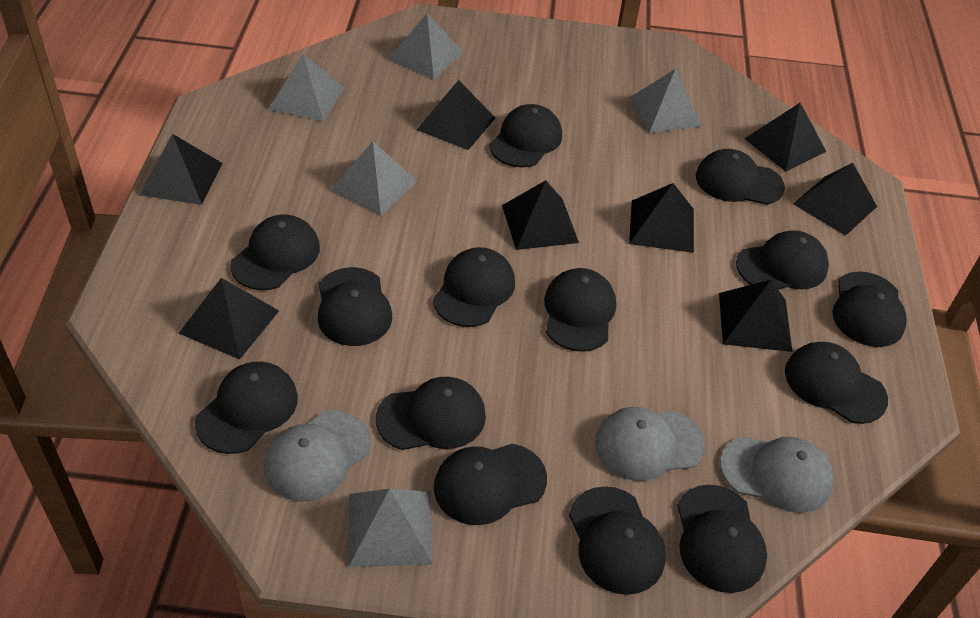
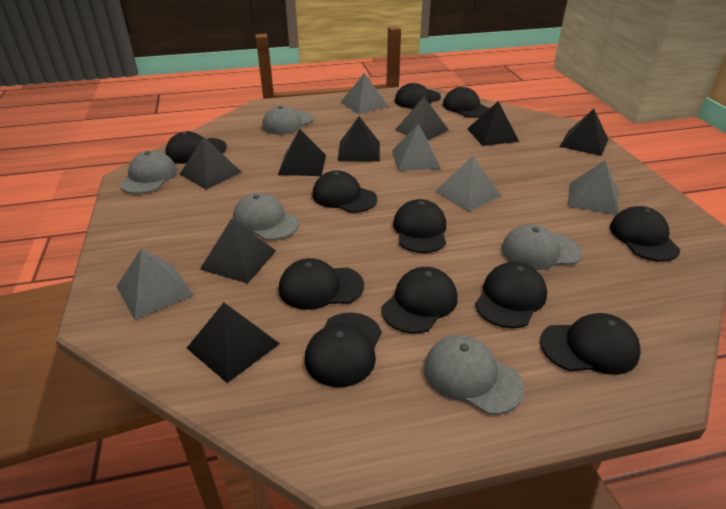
black cap: 14 -> 11
grey cap: 3 -> 5

